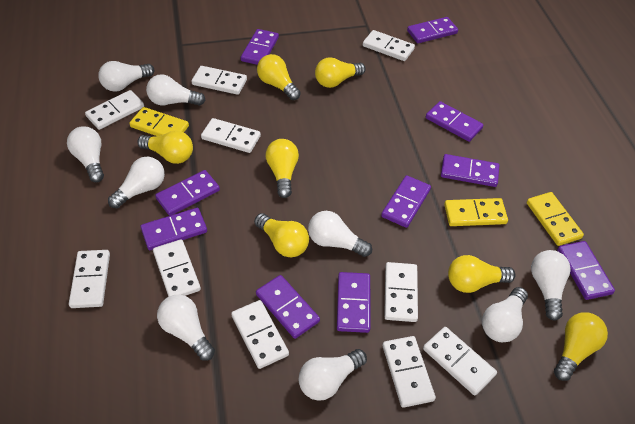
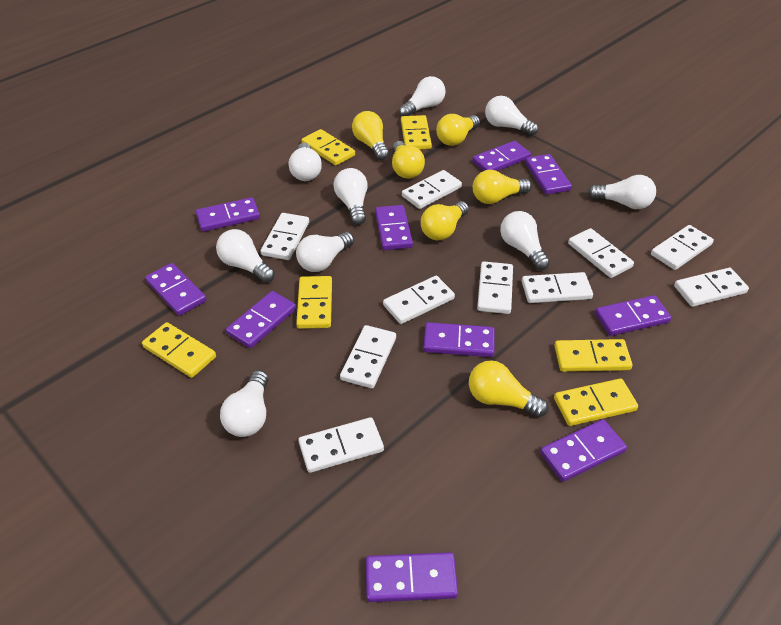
yellow domino: 3 -> 6
yellow light bulb: 7 -> 6

